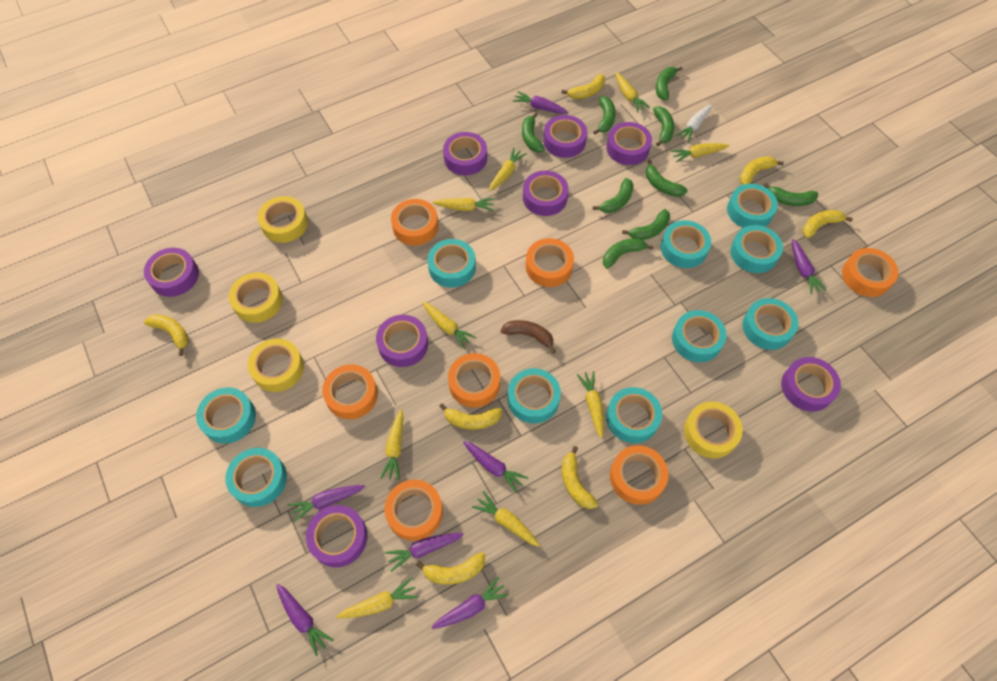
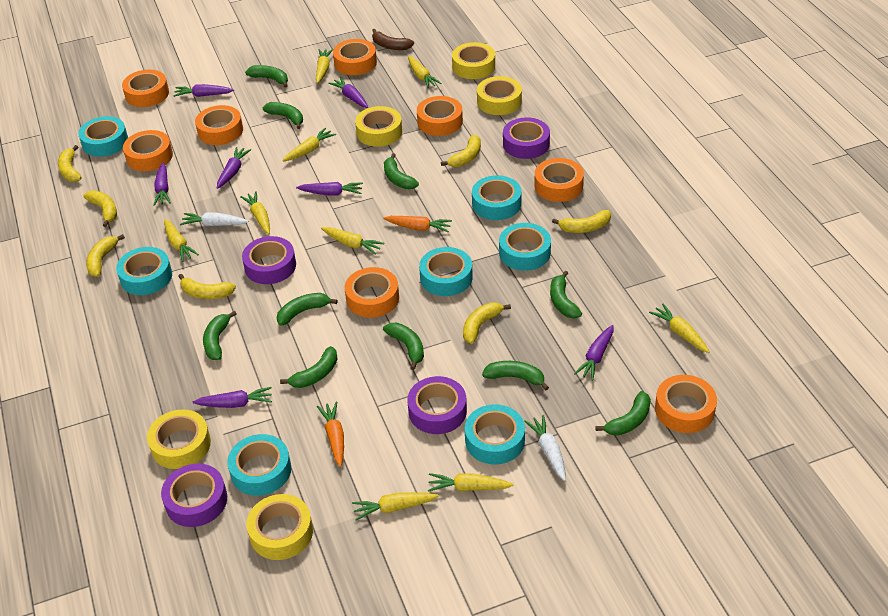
green banana: 9 -> 10
orange carrot: 0 -> 2
orange tape: 7 -> 8
purple tape: 8 -> 4
turquoise tape: 10 -> 7
white carrot: 1 -> 2
yellow tape: 4 -> 5

